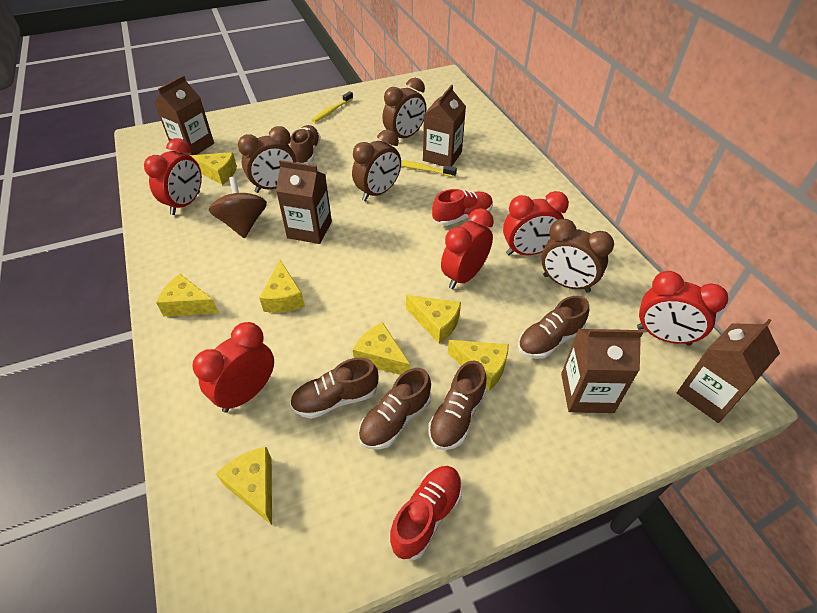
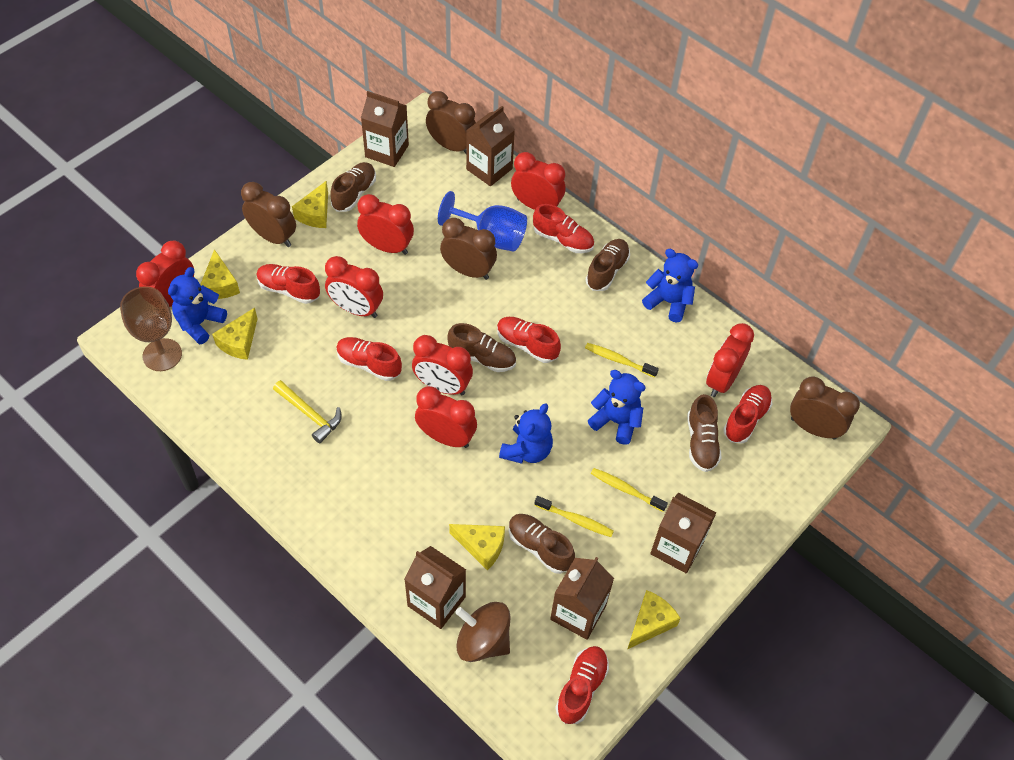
blue goblet: 0 -> 1
blue teddy bear: 0 -> 4
brown goblet: 0 -> 1
red clock: 5 -> 7
red shoe: 2 -> 6
yellow cheese: 7 -> 5
yellow hammer: 0 -> 1
yellow toothbrush: 2 -> 3

